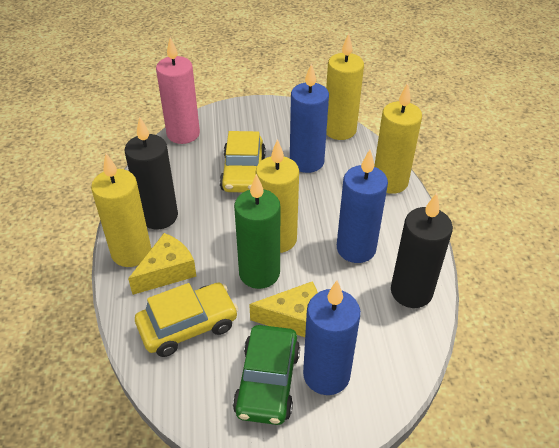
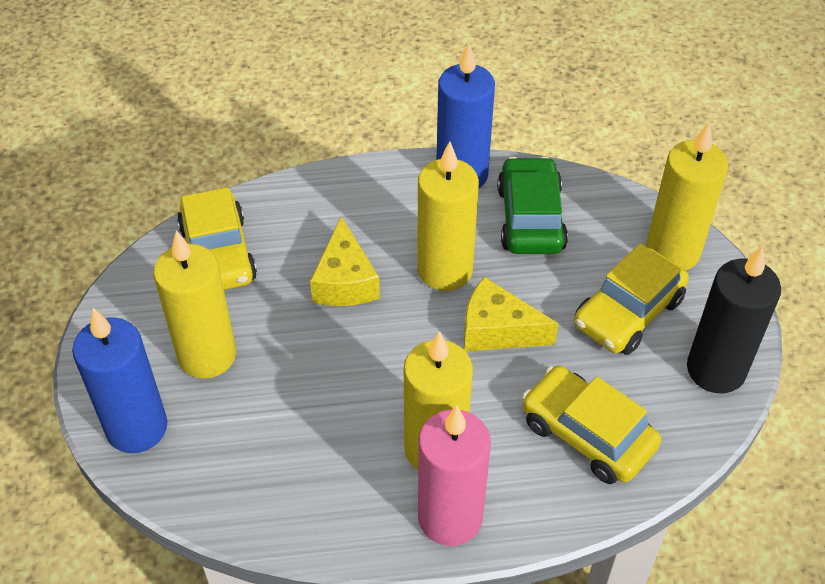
black candle: 2 -> 1
blue candle: 3 -> 2
green candle: 1 -> 0
yellow car: 2 -> 3

